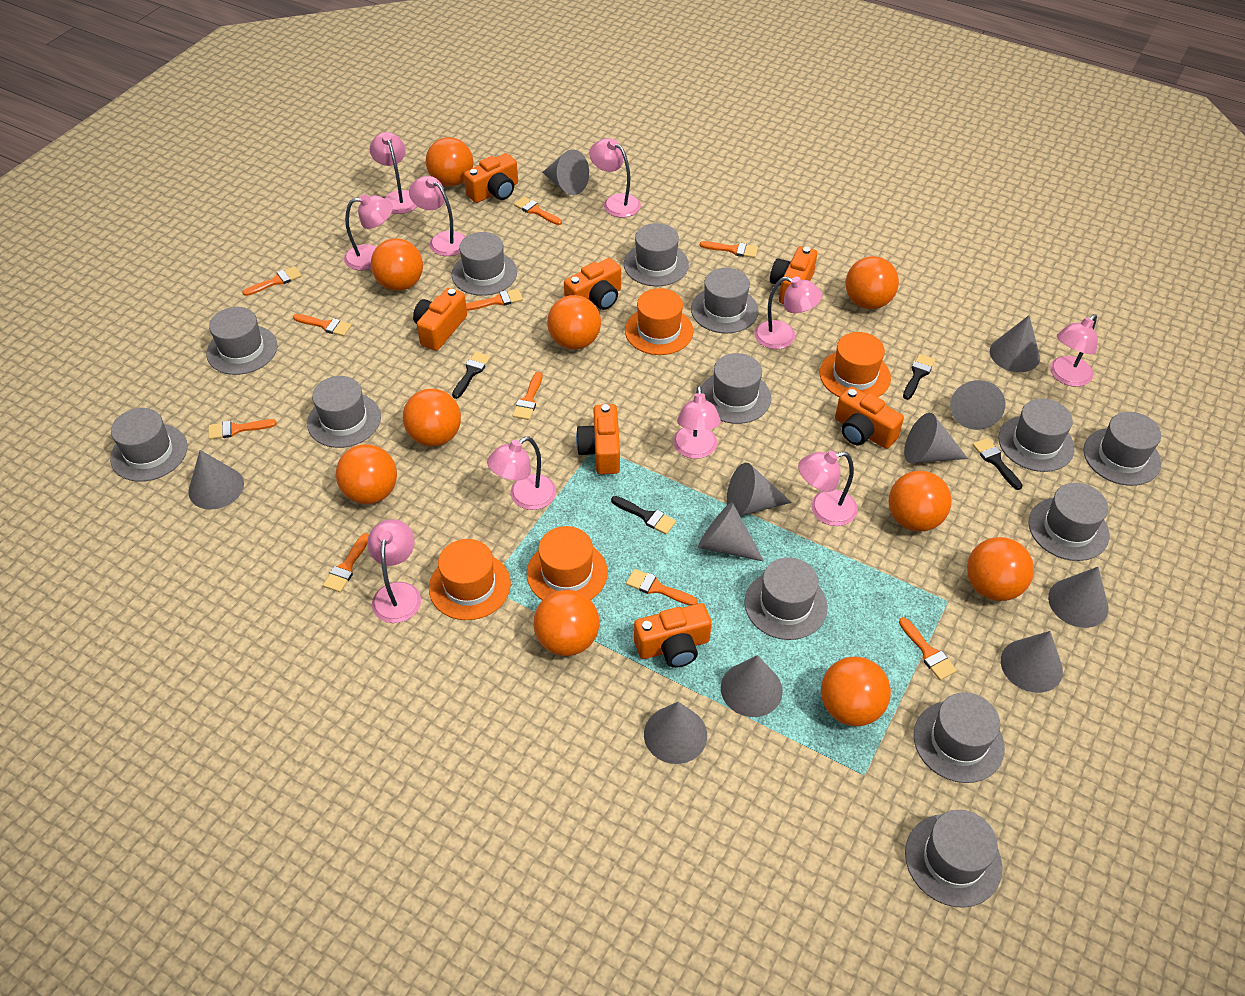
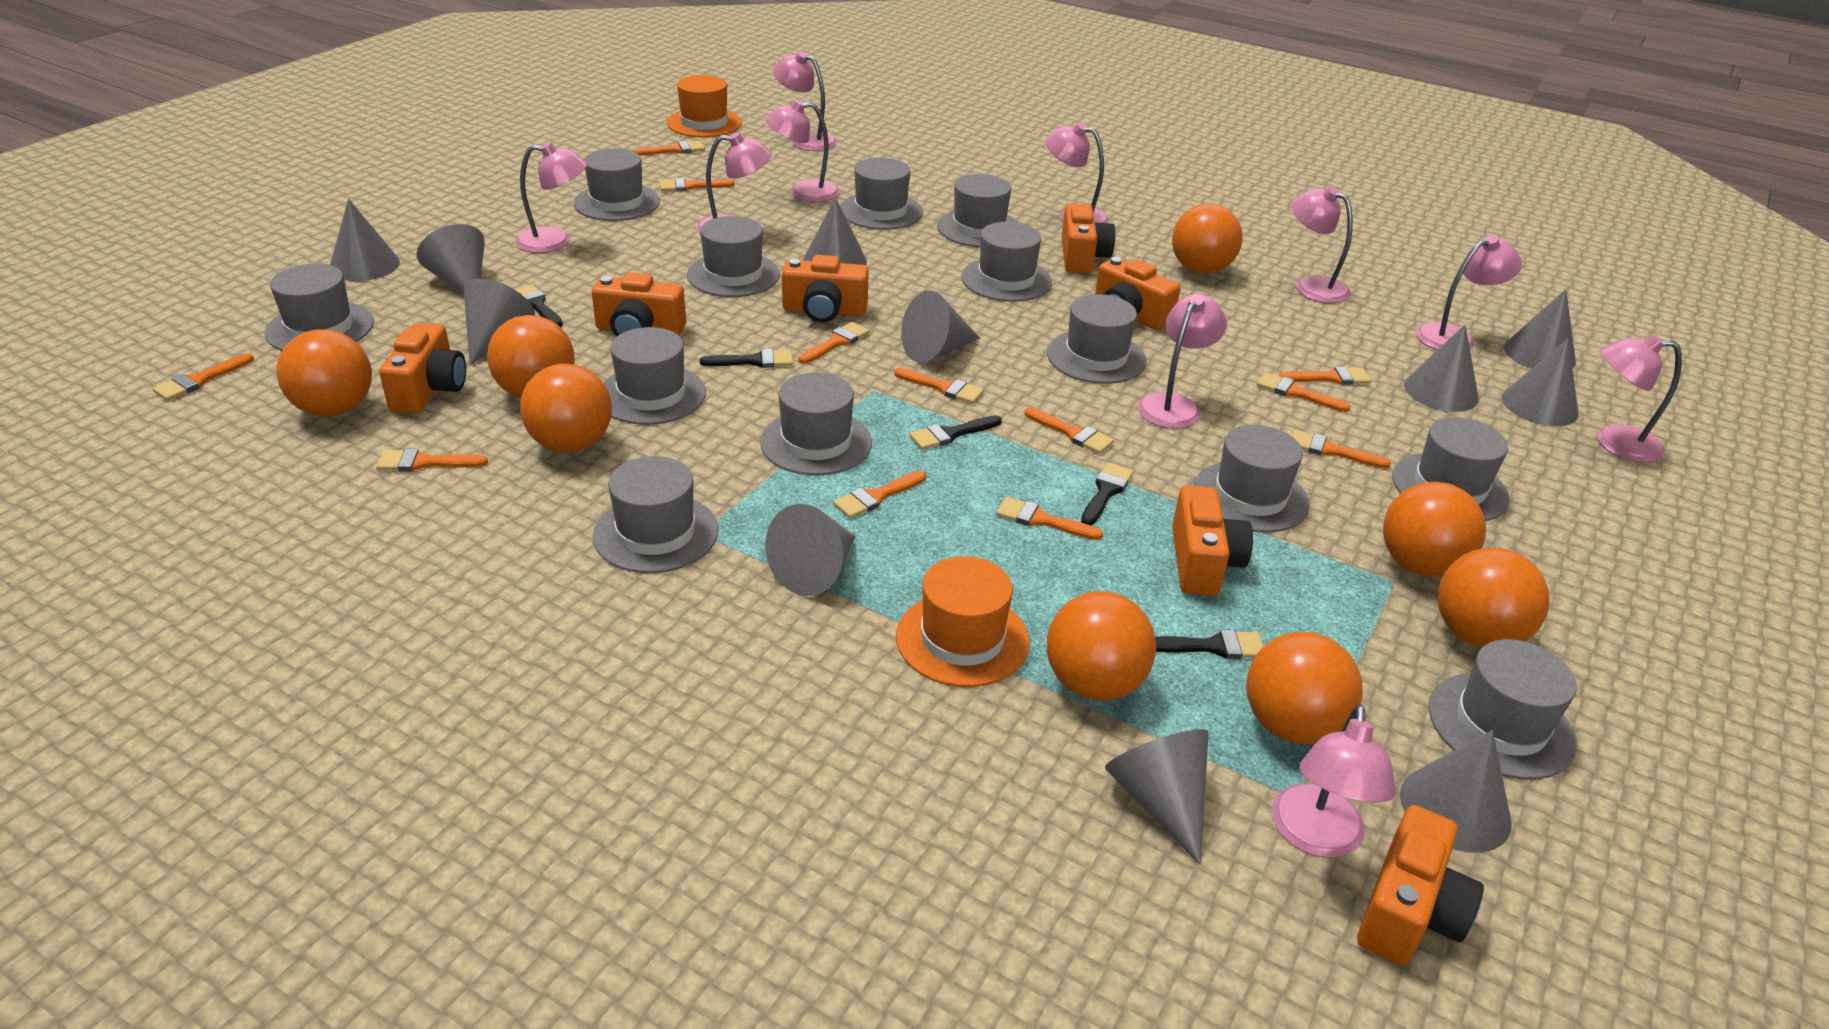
black brush: 4 -> 5
orange ball: 10 -> 8
orange brush: 10 -> 12
orange hat: 4 -> 2

